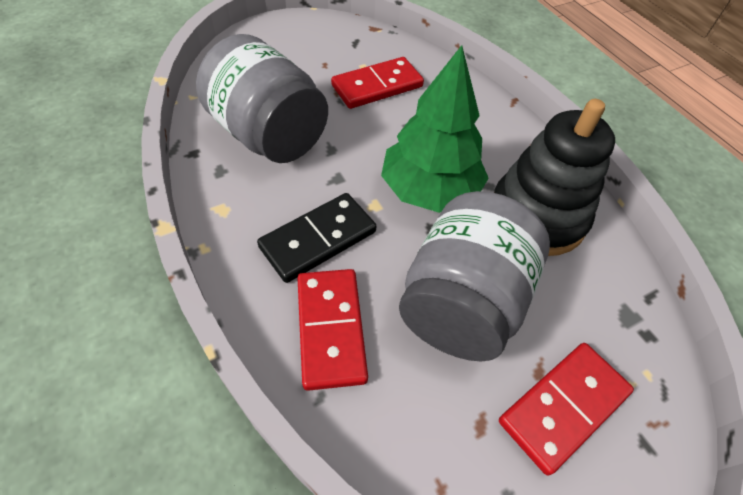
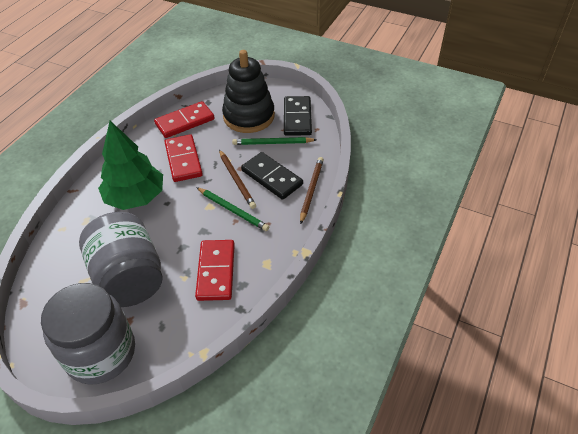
black domino: 1 -> 2
brown pencil: 0 -> 2
green pencil: 0 -> 2

